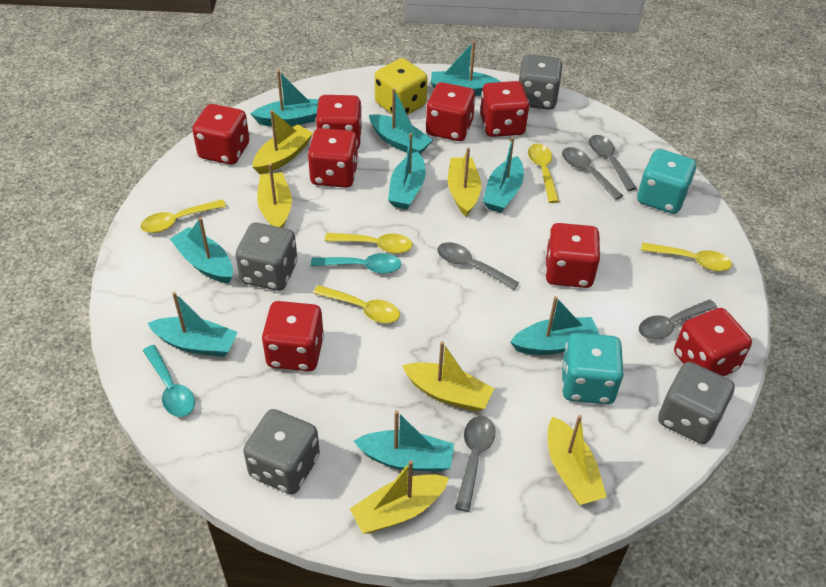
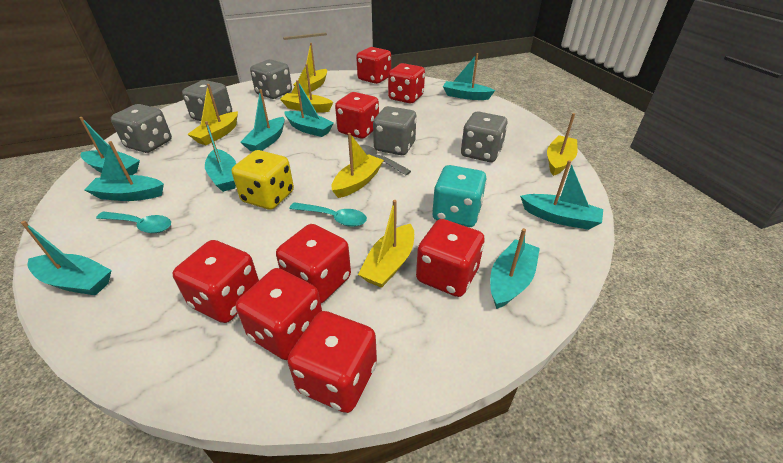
grey dice: 4 -> 5
grey spoon: 5 -> 1
turquoise dice: 2 -> 1
yellow spoon: 5 -> 0

